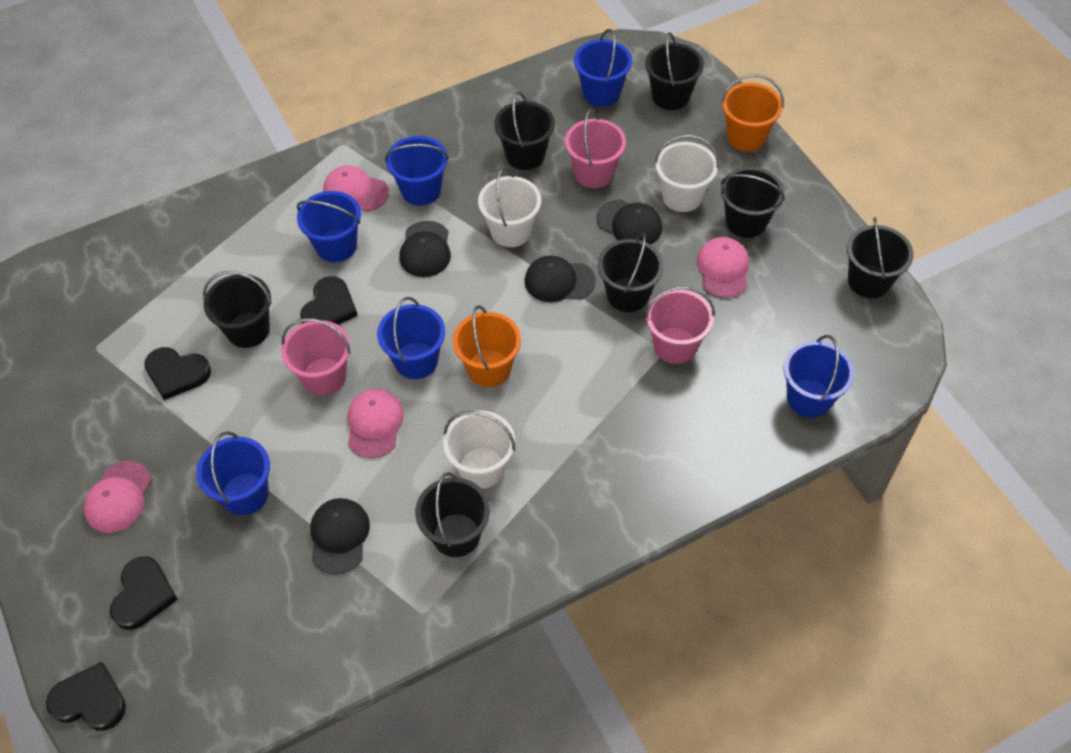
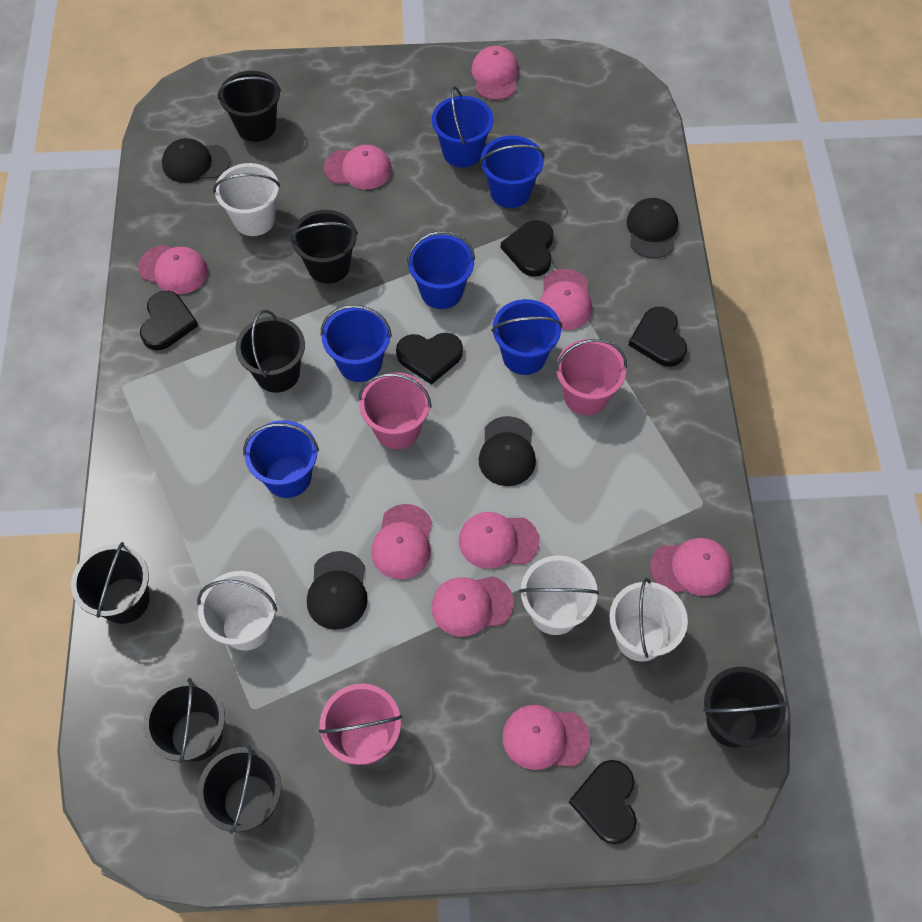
black heart: 4 -> 5
orange bucket: 2 -> 0
pink cap: 4 -> 9
white bucket: 3 -> 4

